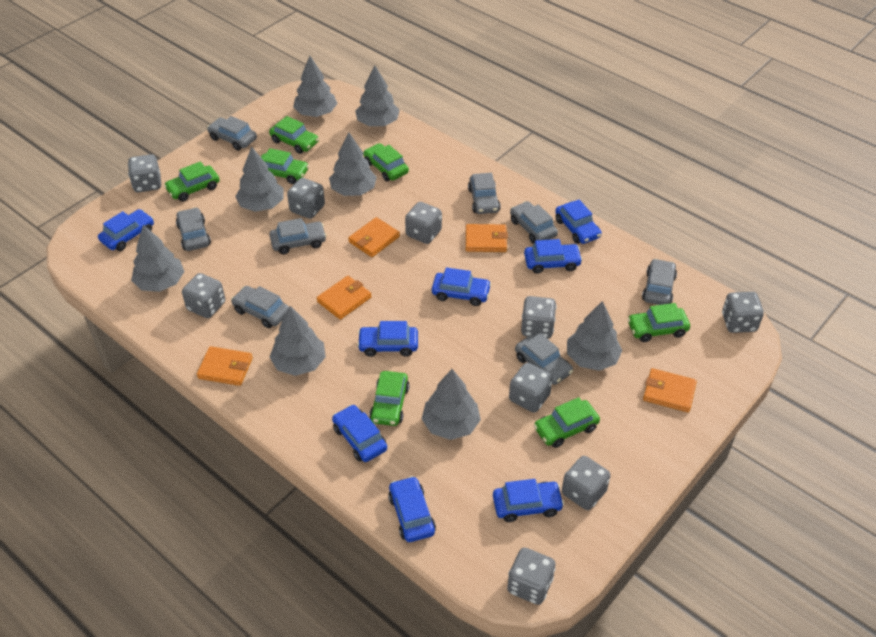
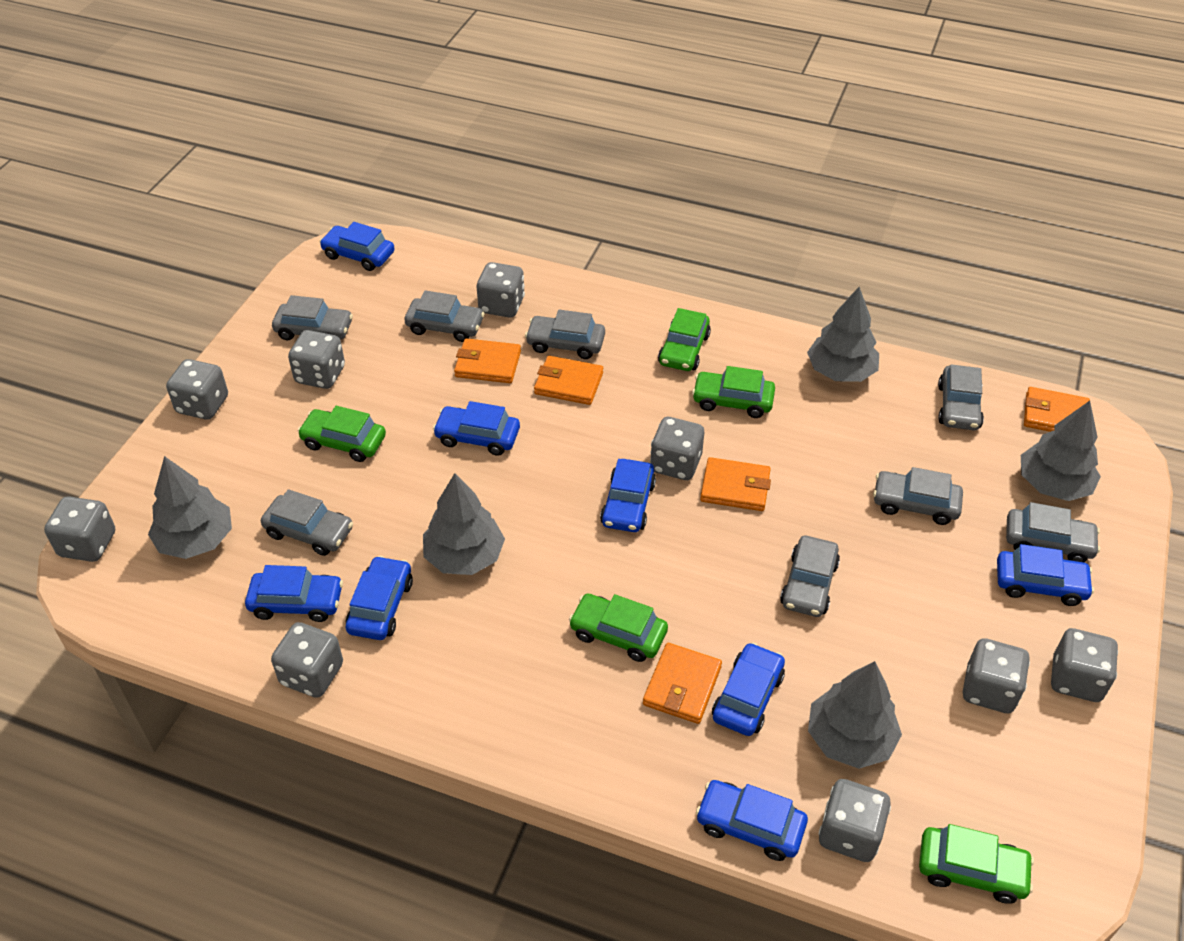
green car: 7 -> 5
grey tree: 8 -> 5

